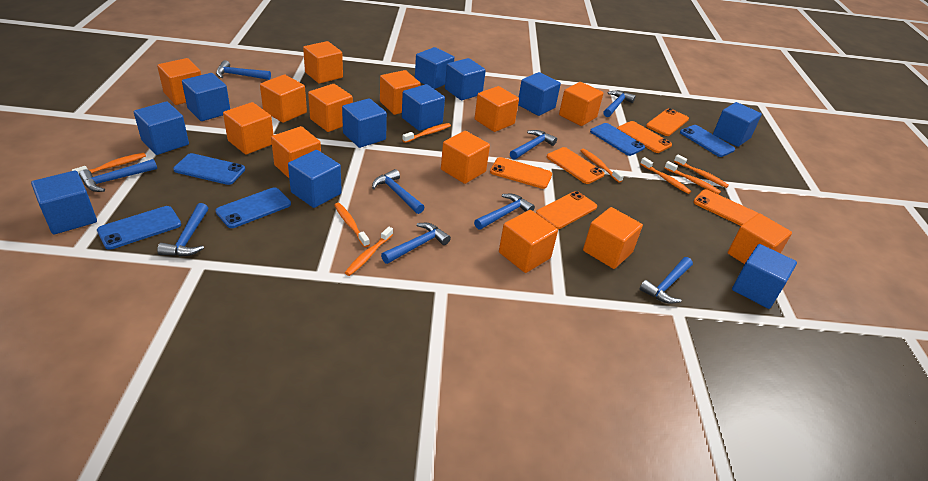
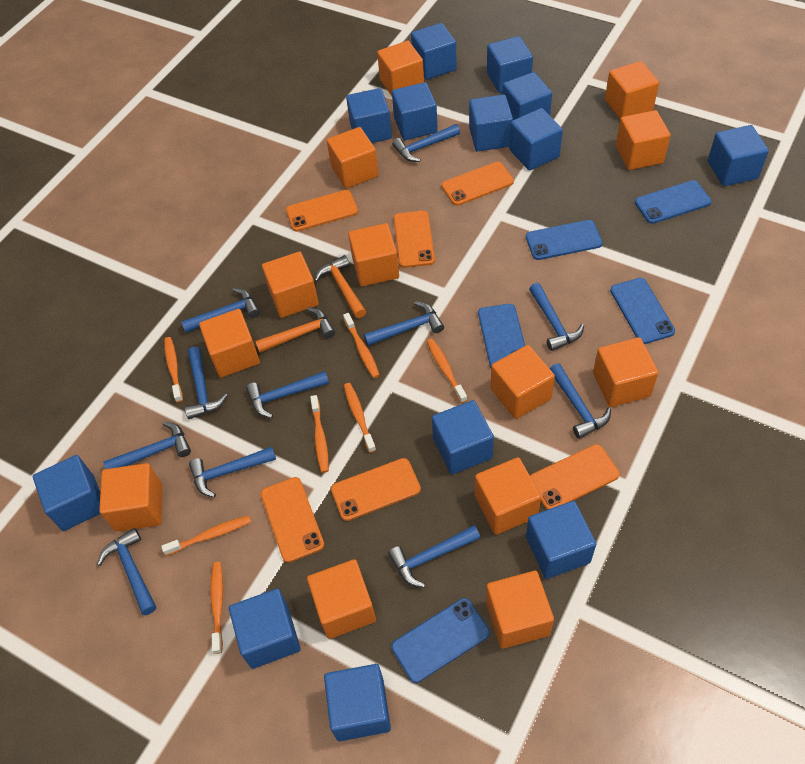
blue cube: 11 -> 13
blue hammer: 9 -> 11
orange hammer: 0 -> 2
orange toothbrush: 8 -> 7

